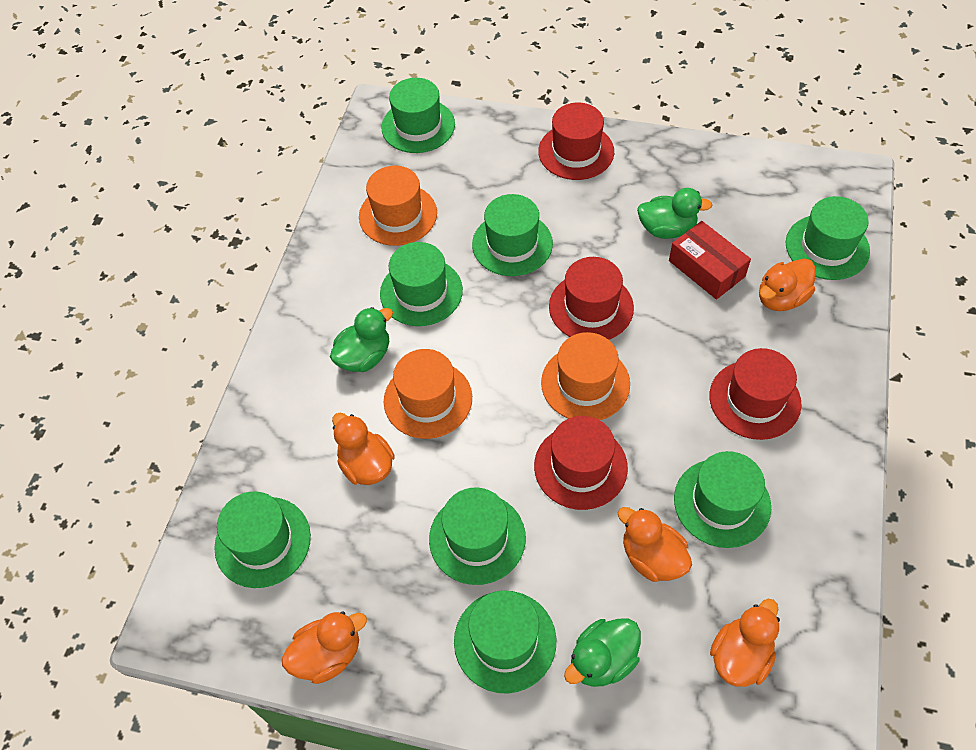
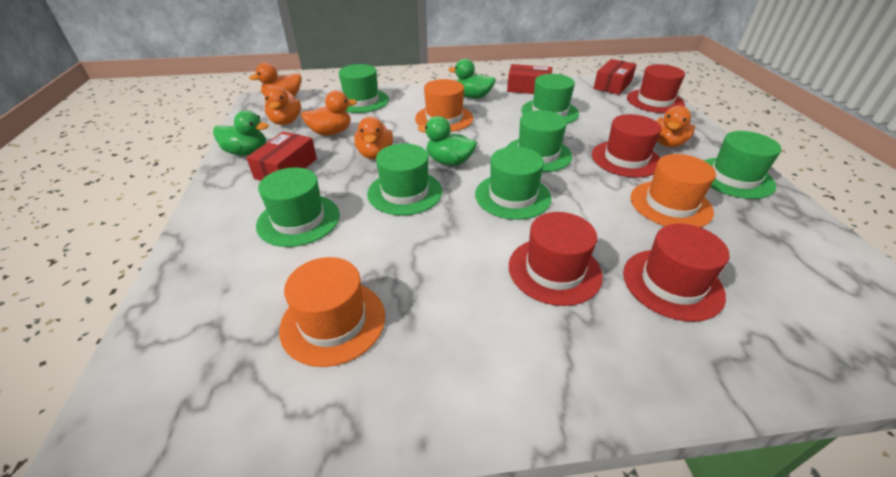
green hat: 8 -> 7
red box: 1 -> 3

